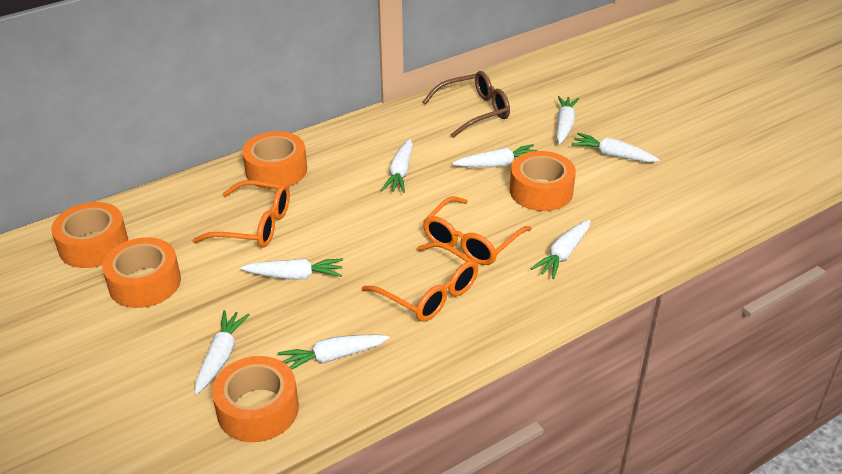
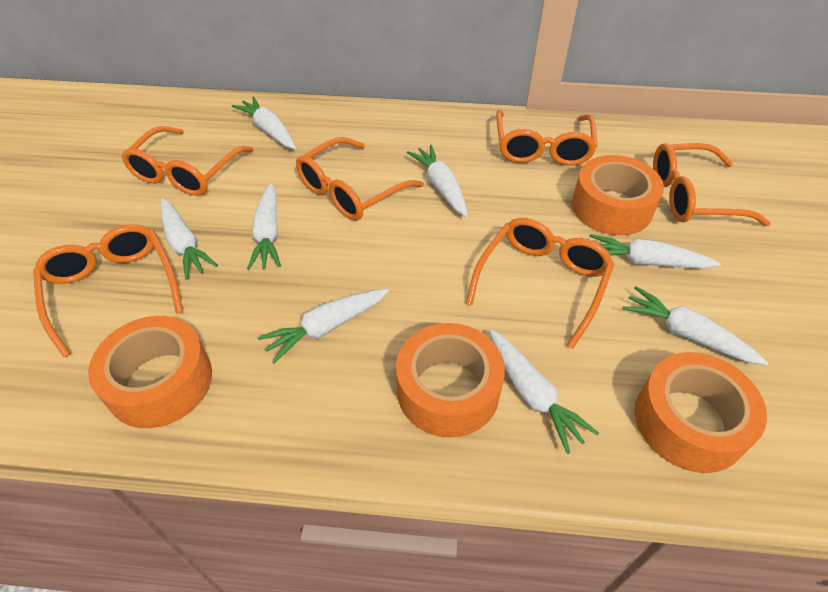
brown glasses: 1 -> 0
orange glasses: 3 -> 6
orange tape: 5 -> 4

